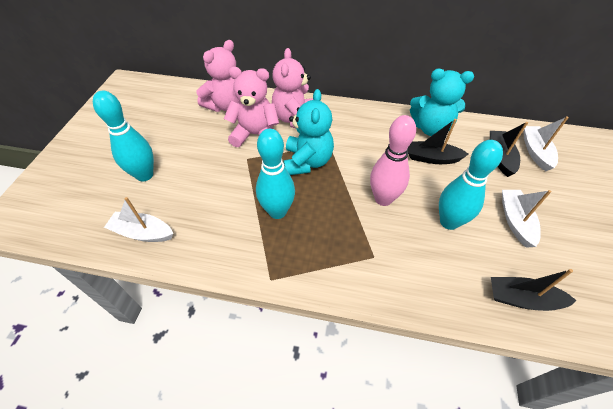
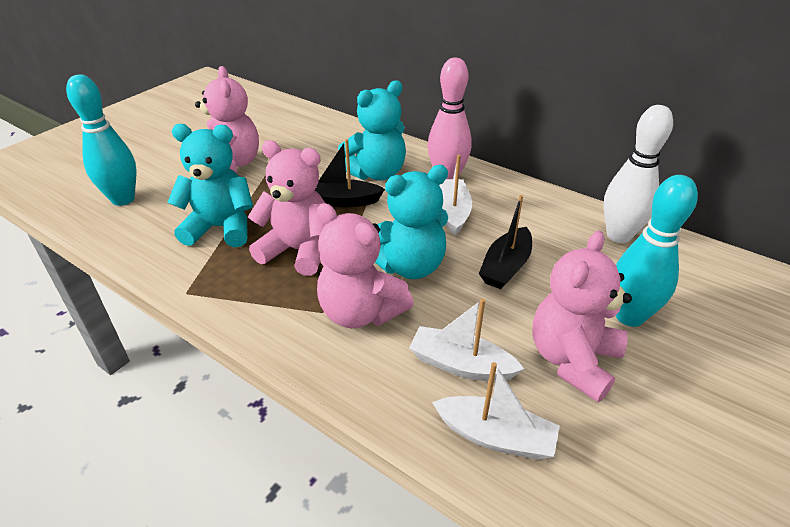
black boat: 3 -> 2
pink teddy bear: 3 -> 4
turquoise bowling pin: 3 -> 2
turquoise teddy bear: 2 -> 3
white bowling pin: 0 -> 1

